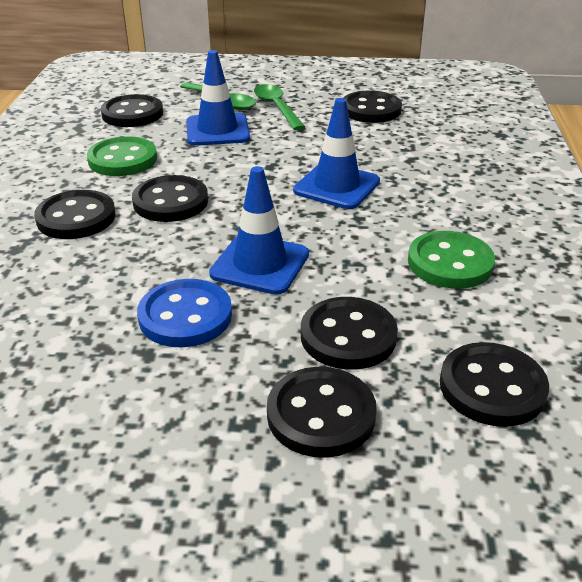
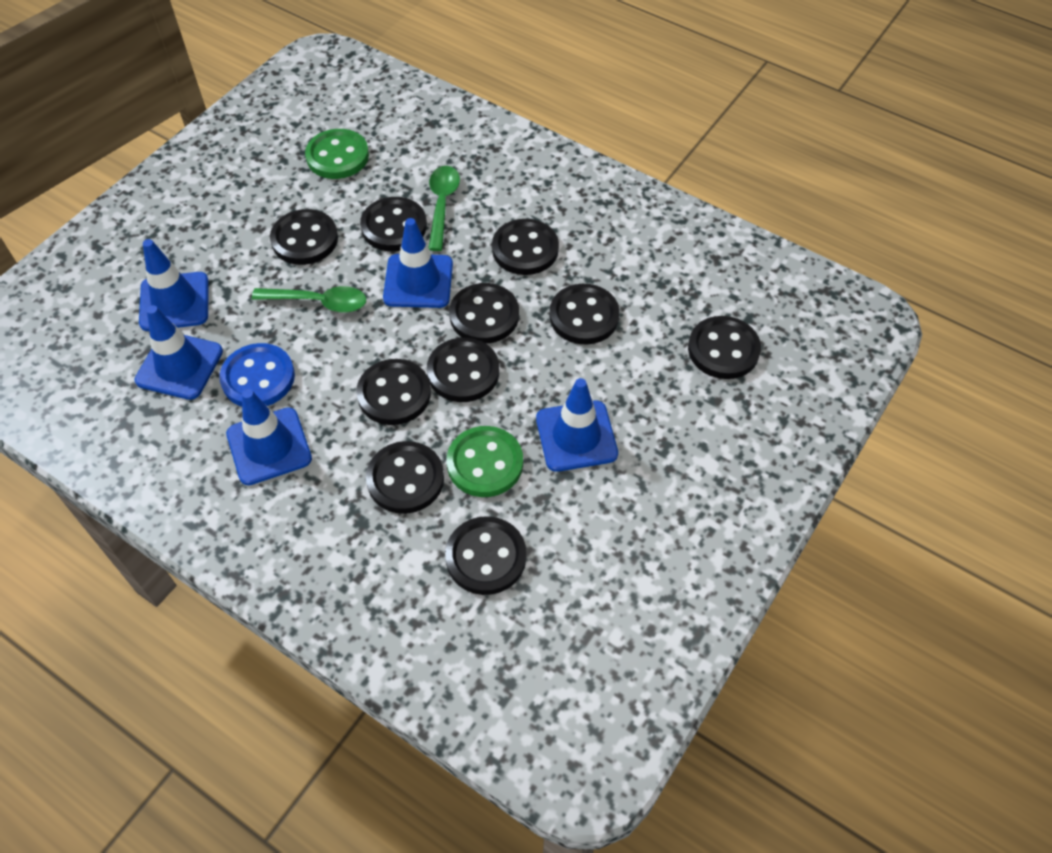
black button: 7 -> 10
blue traffic cone: 3 -> 5

